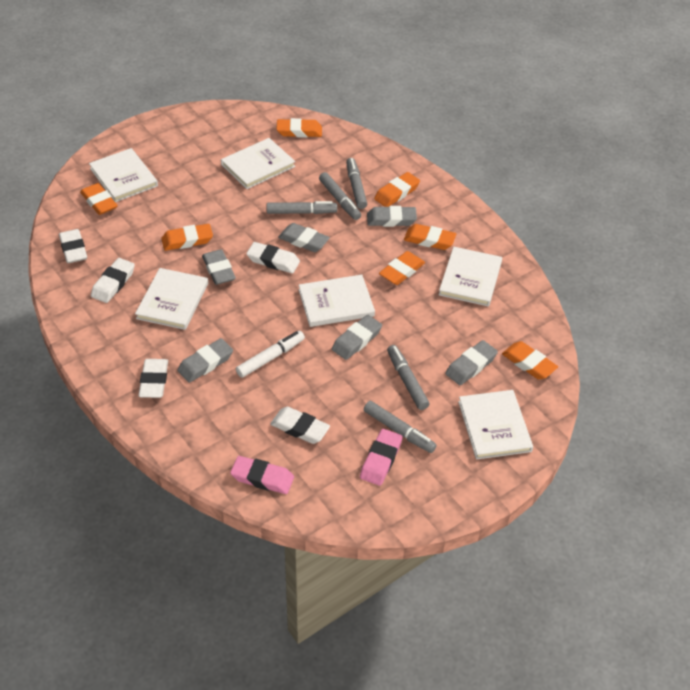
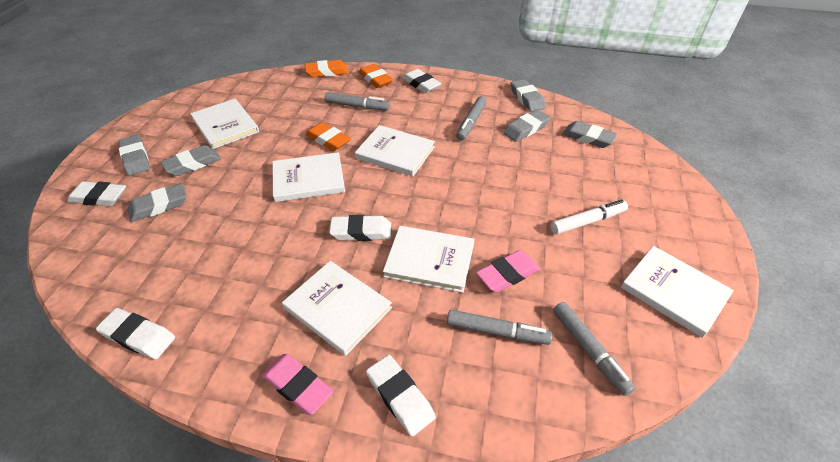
grey marker: 5 -> 4
orange eraser: 7 -> 3

